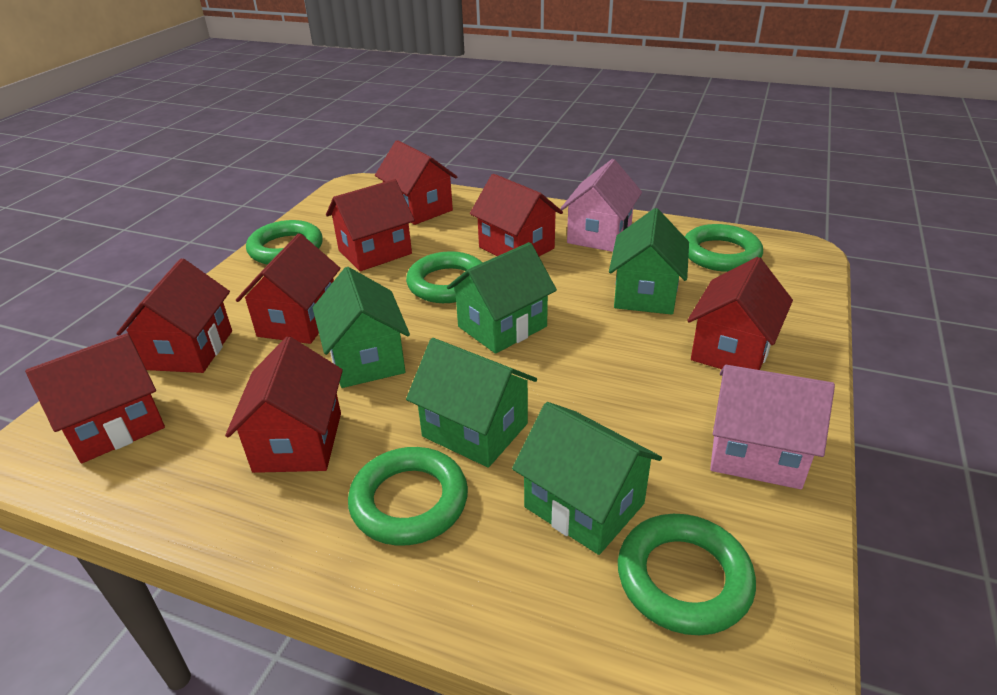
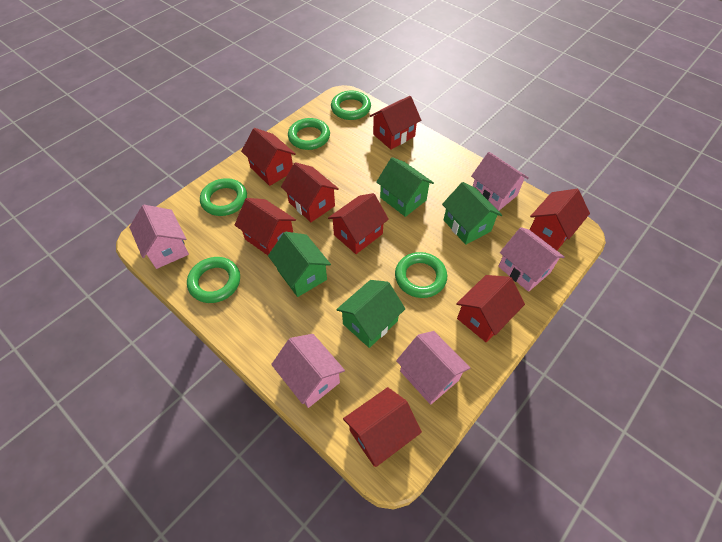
green house: 5 -> 4
pink house: 2 -> 5

